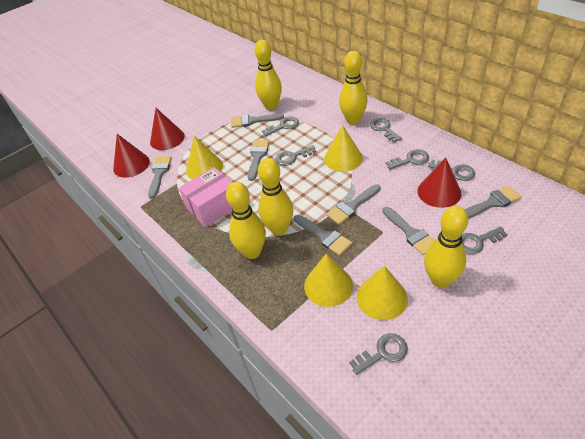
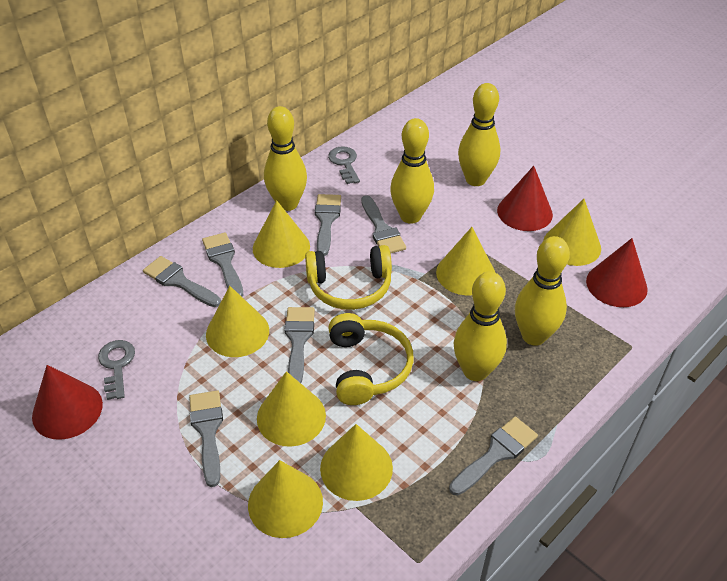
grey key: 7 -> 2
pink box: 1 -> 0
yellow cone: 4 -> 7
yellow headphones: 0 -> 2

